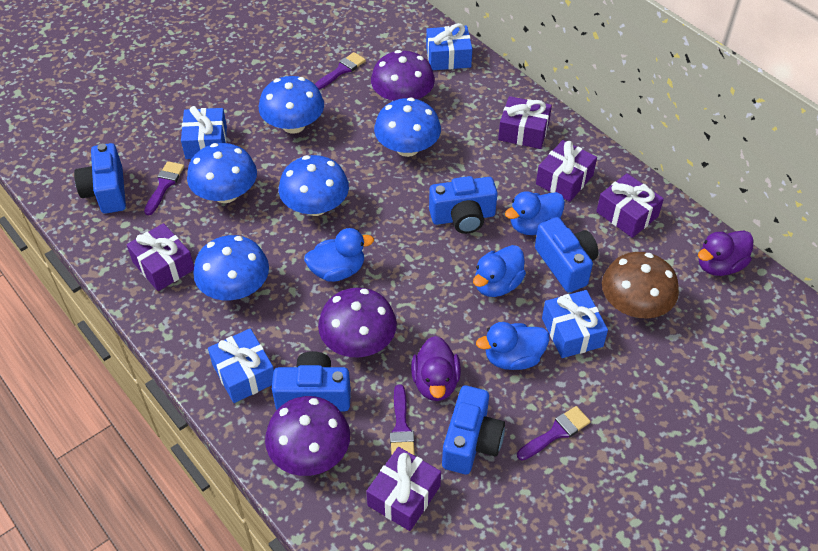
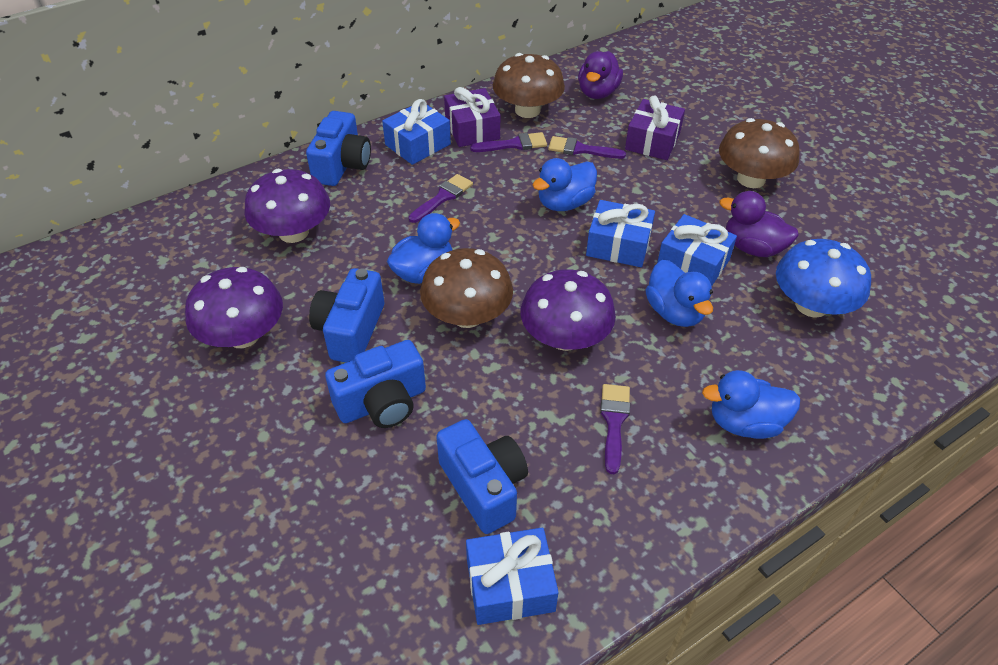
blue camera: 5 -> 4
blue mushroom: 5 -> 1
brown mushroom: 1 -> 3
purple gift: 5 -> 2

